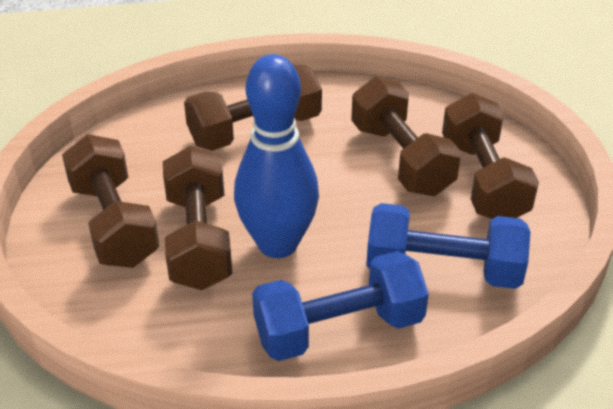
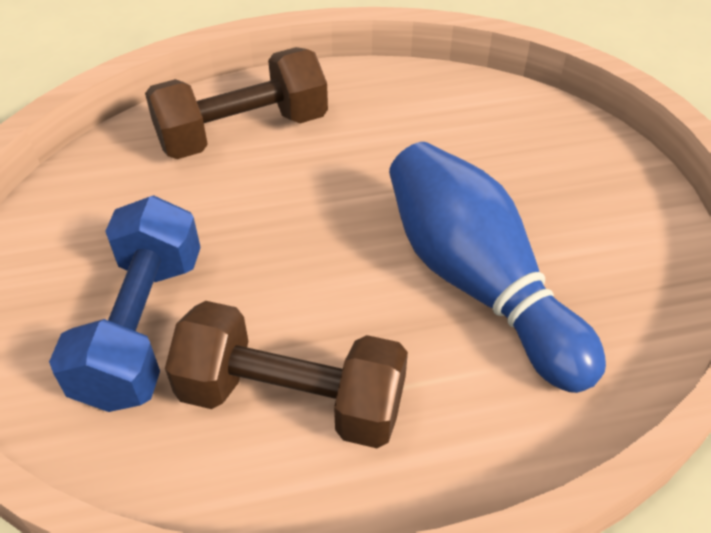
blue dumbbell: 2 -> 1
brown dumbbell: 5 -> 2

